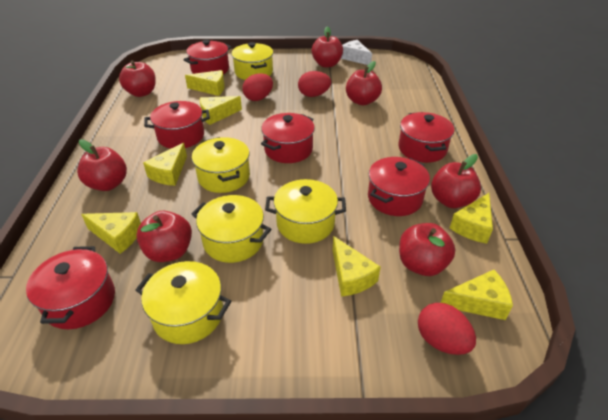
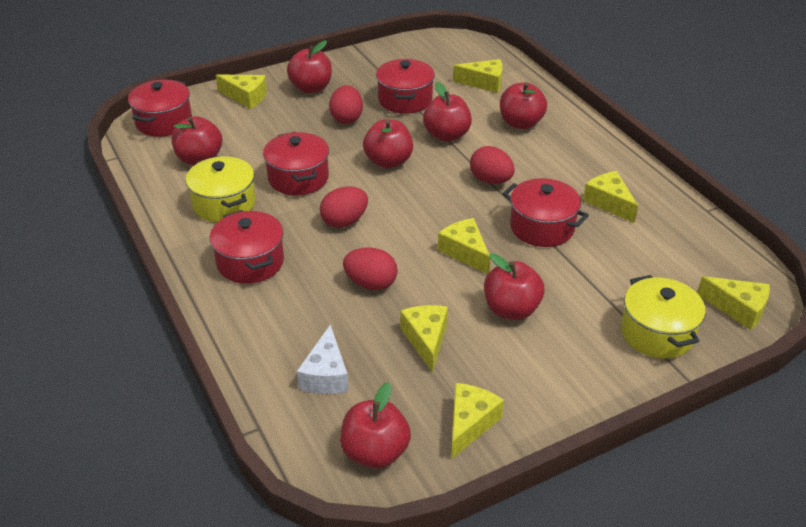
red egg: 3 -> 4
red pot: 6 -> 5
yellow pot: 5 -> 2

